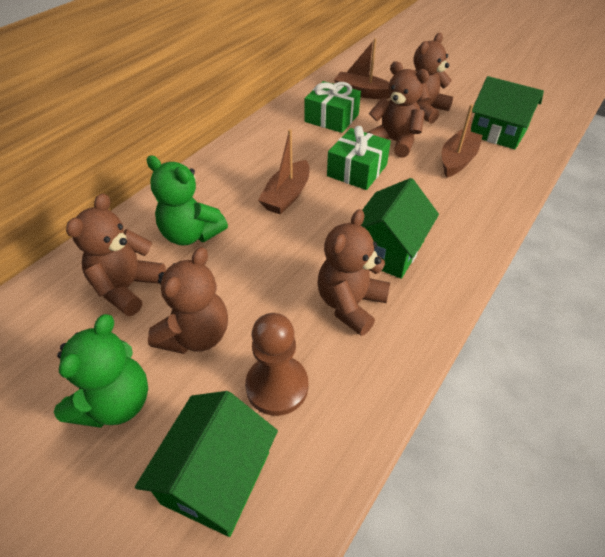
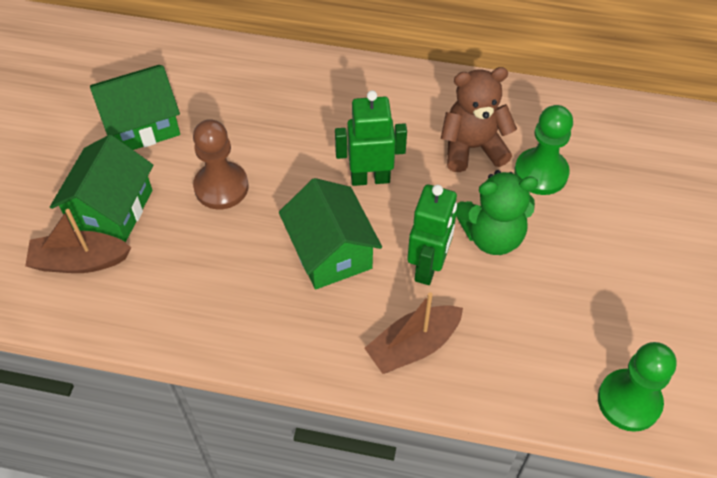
brown boat: 3 -> 2
brown teddy bear: 5 -> 1
green gift: 2 -> 0
green pawn: 0 -> 2
green robot: 0 -> 2
green teddy bear: 2 -> 1

